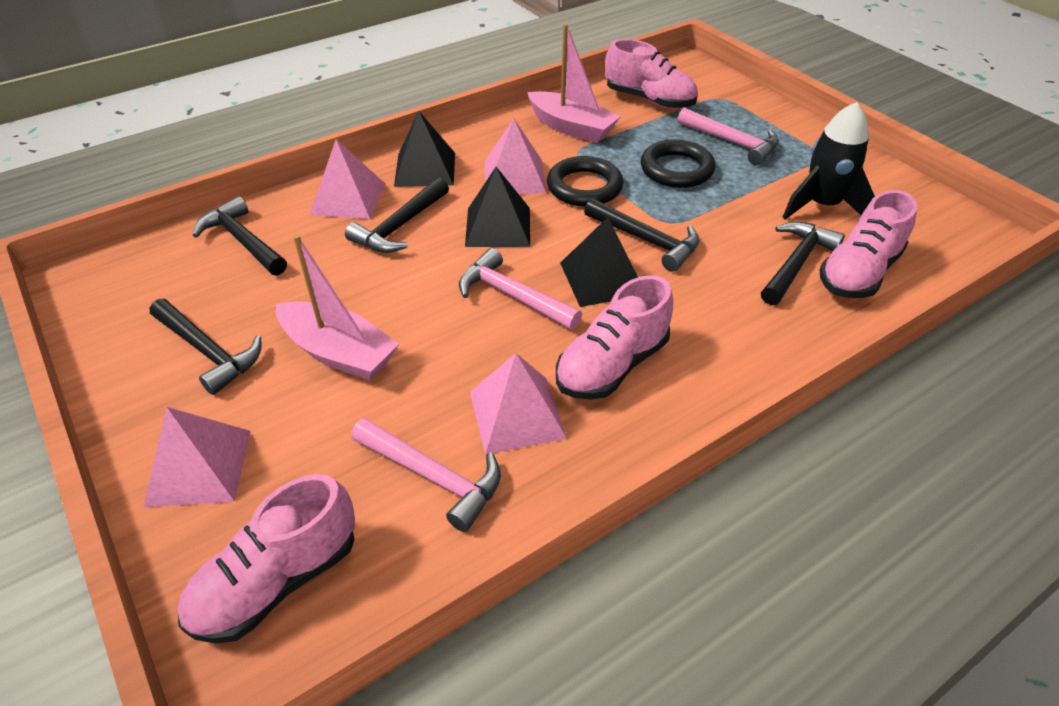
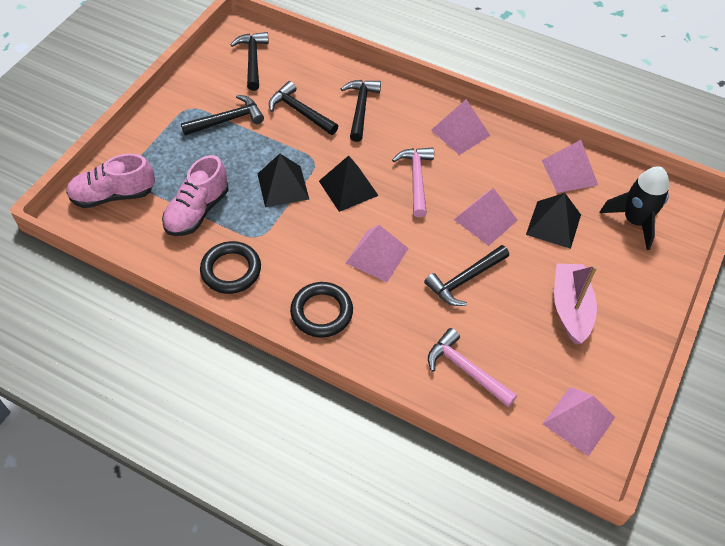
pink boat: 2 -> 1
pink hammer: 3 -> 2
pink pyramid: 4 -> 5
pink shoe: 4 -> 2

